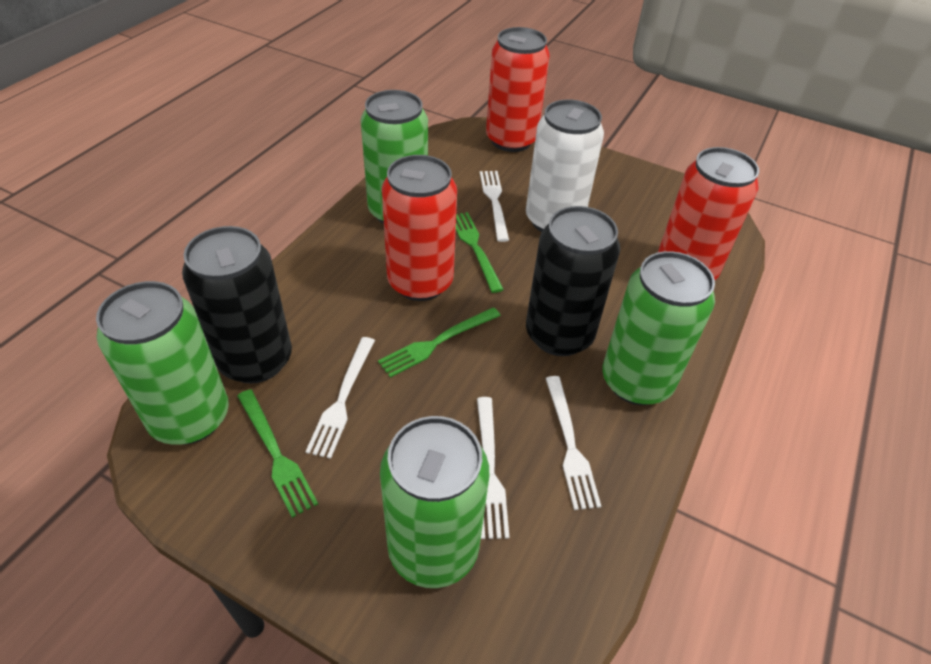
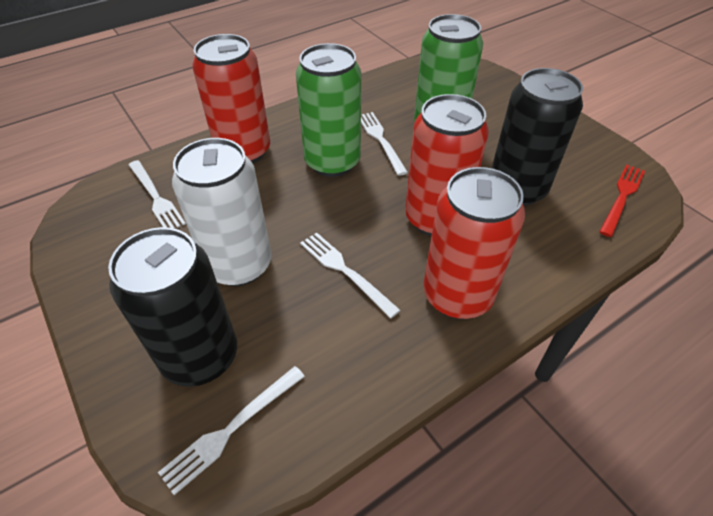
green can: 4 -> 2
green fork: 3 -> 0
red fork: 0 -> 1

